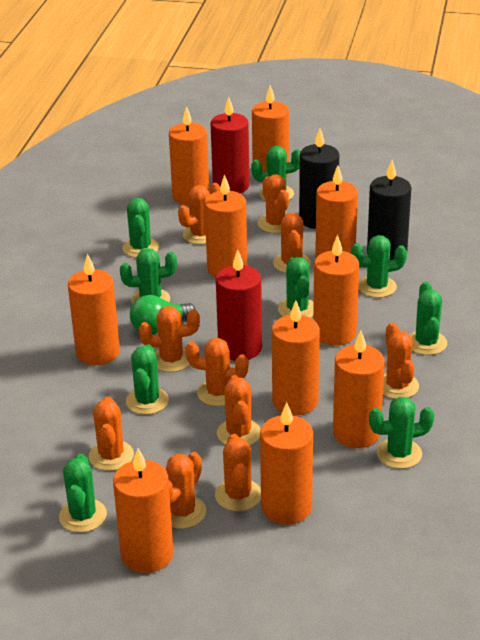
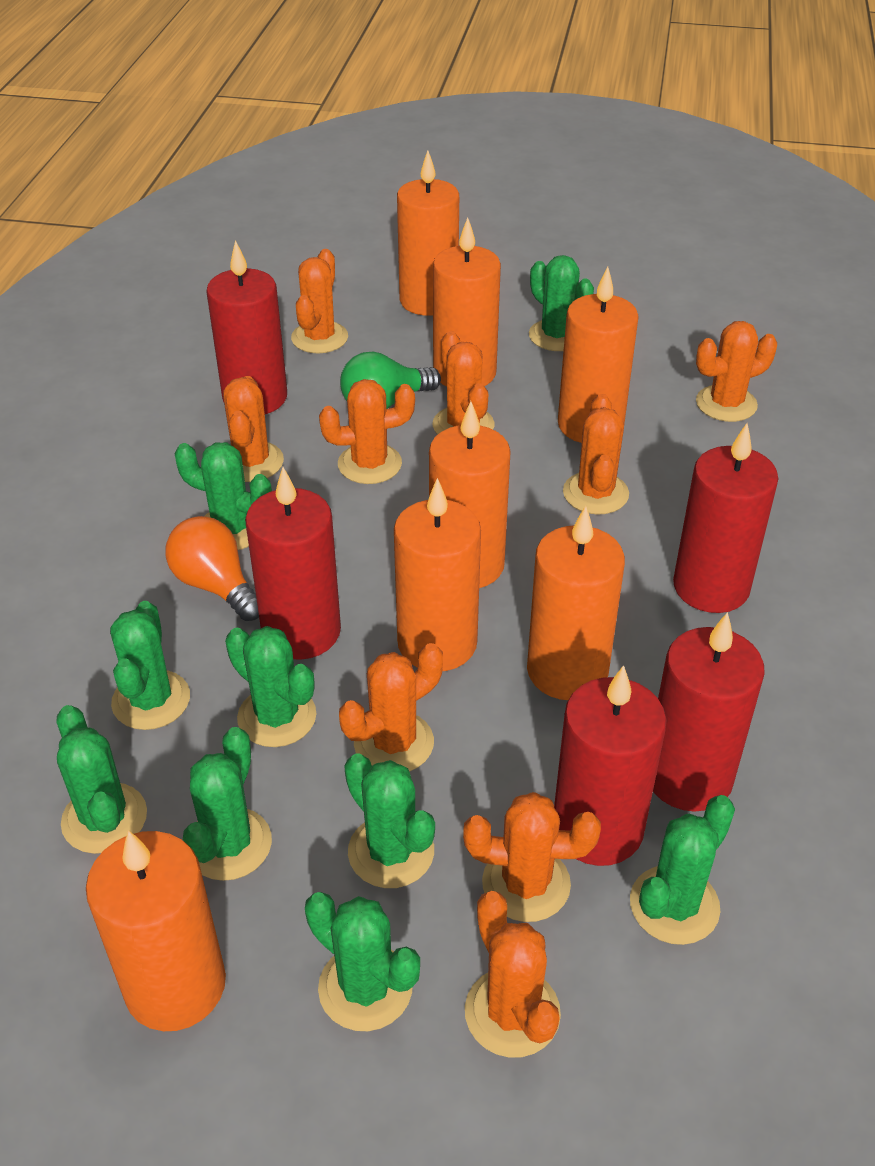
black candle: 2 -> 0
orange cactus: 10 -> 9
orange candle: 10 -> 7
orange light bulb: 0 -> 1
red candle: 2 -> 5

